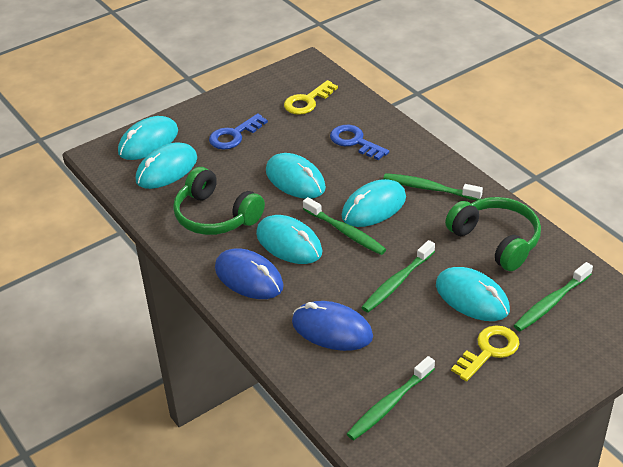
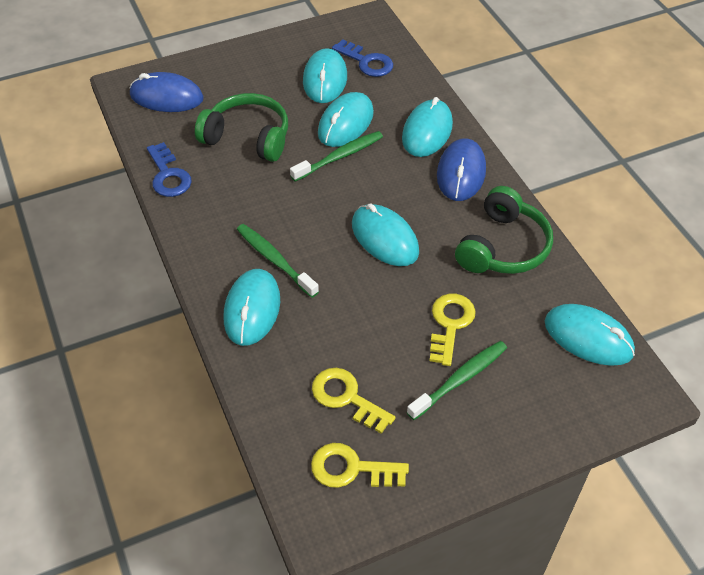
green toothbrush: 5 -> 3
yellow key: 2 -> 3

